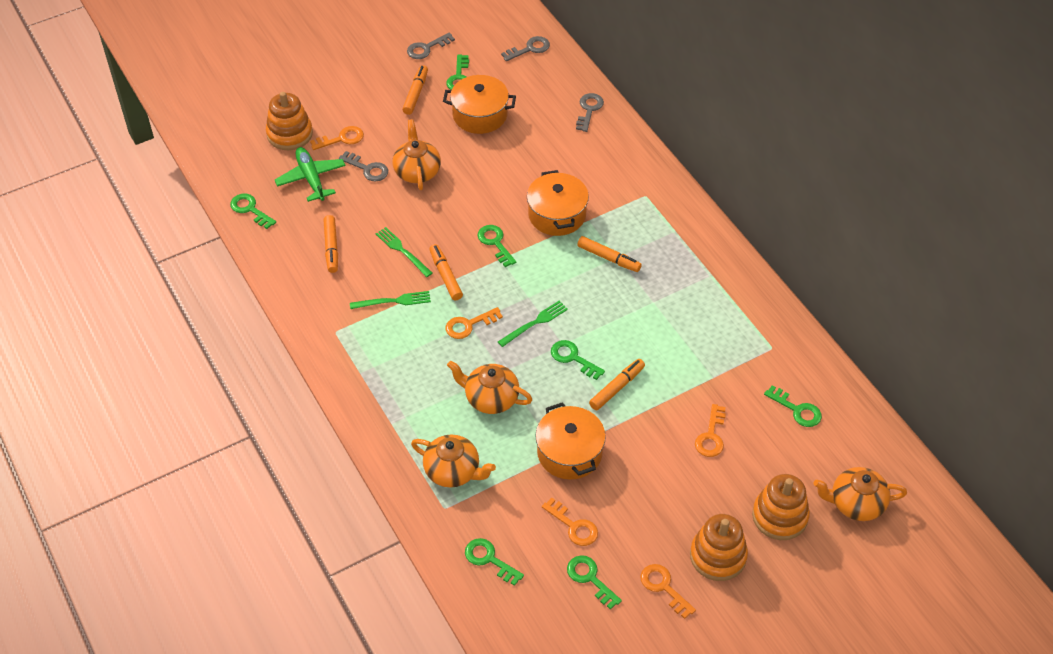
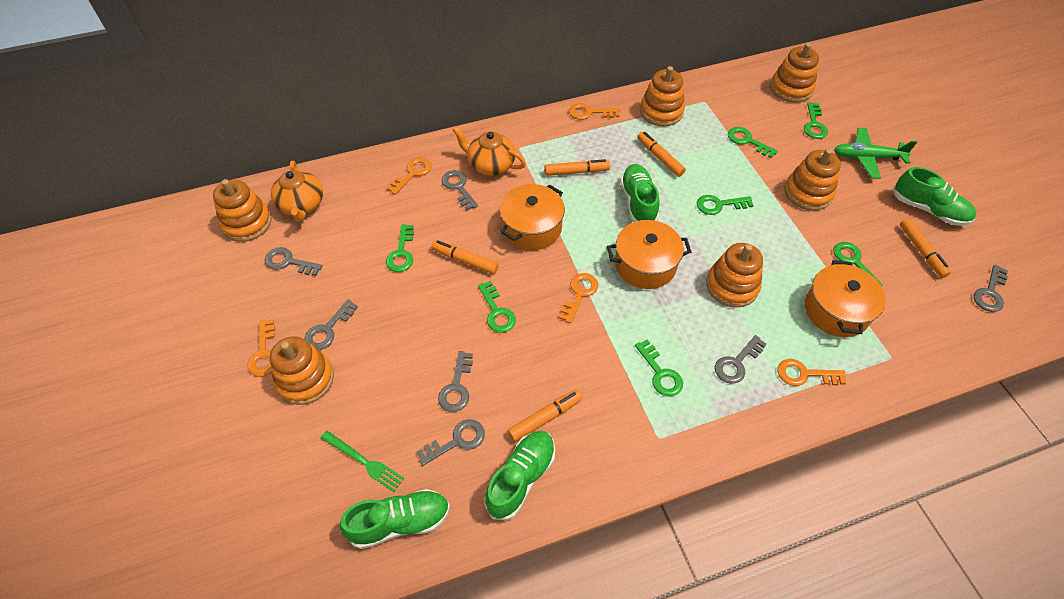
green fork: 3 -> 1
green shoe: 0 -> 4
grey key: 4 -> 7
orange stacking toy: 3 -> 6
orange teapot: 4 -> 2

